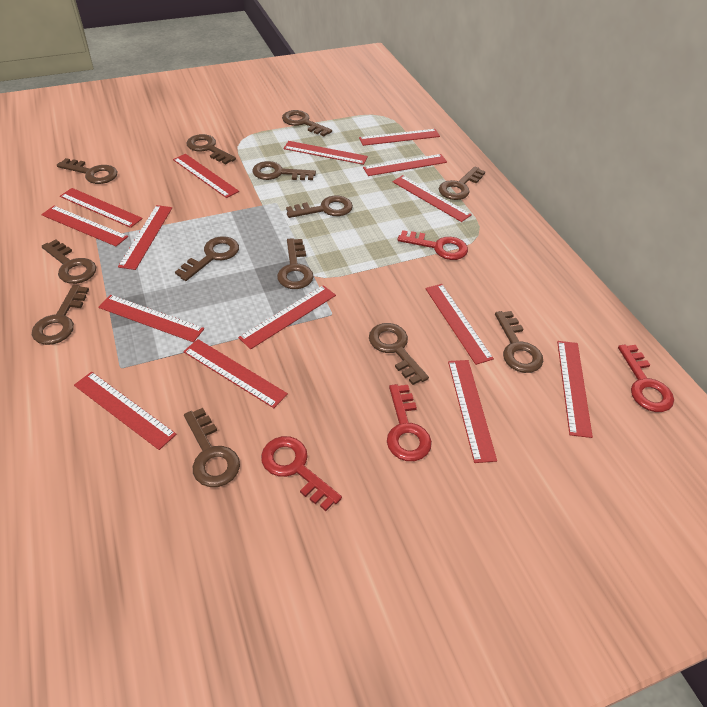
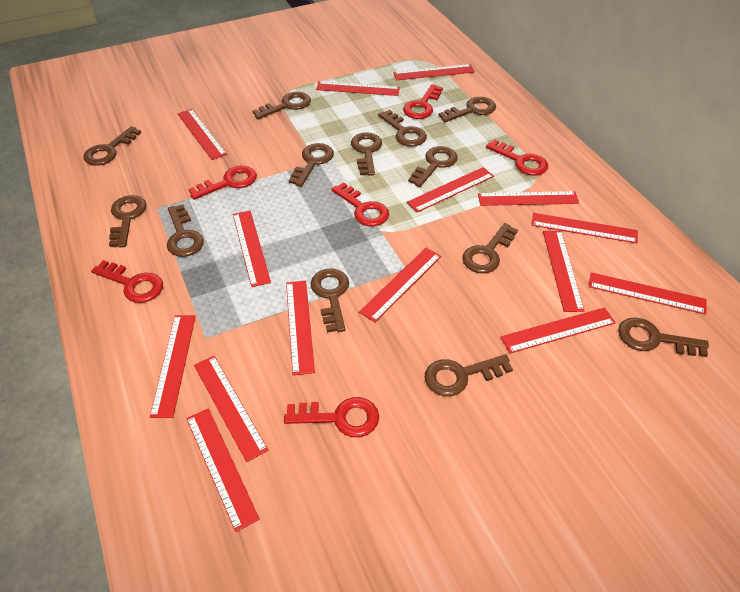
red key: 4 -> 6

